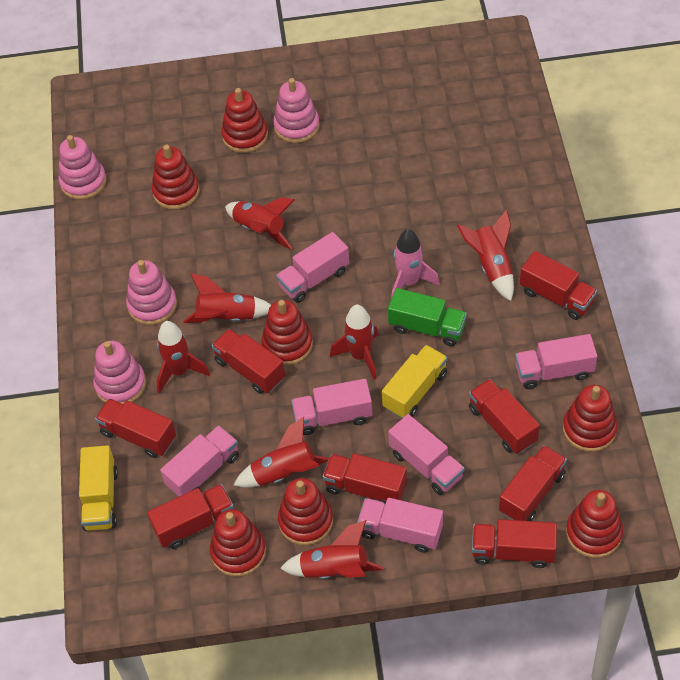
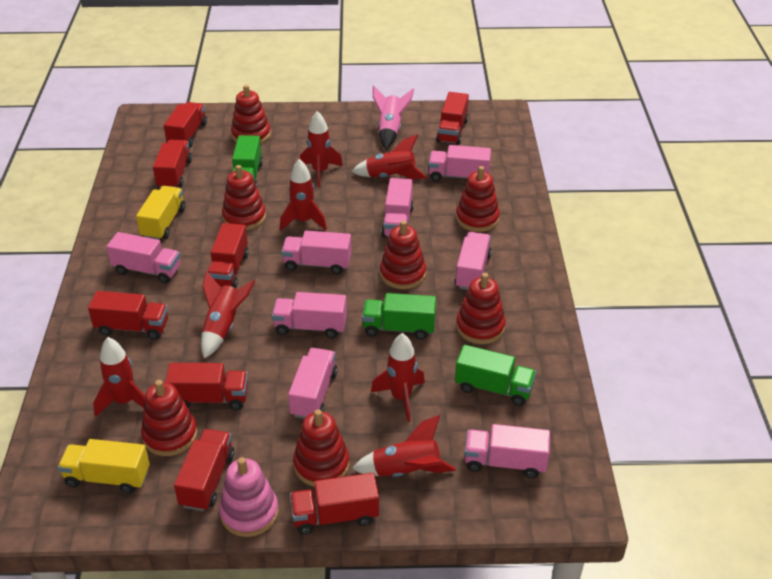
green truck: 1 -> 3
pink stacking toy: 4 -> 1
pink truck: 6 -> 8

